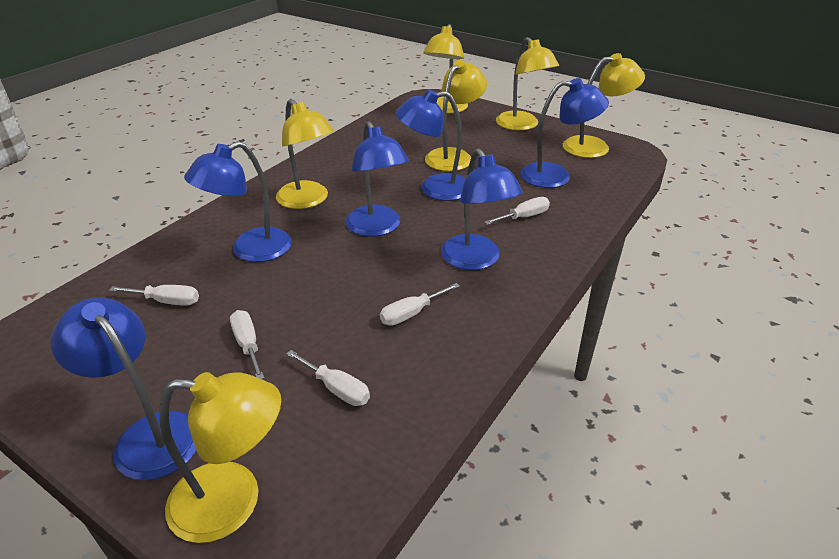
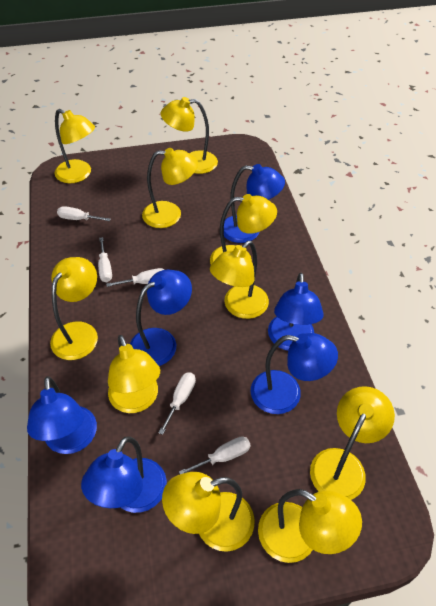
yellow lamp: 6 -> 10

